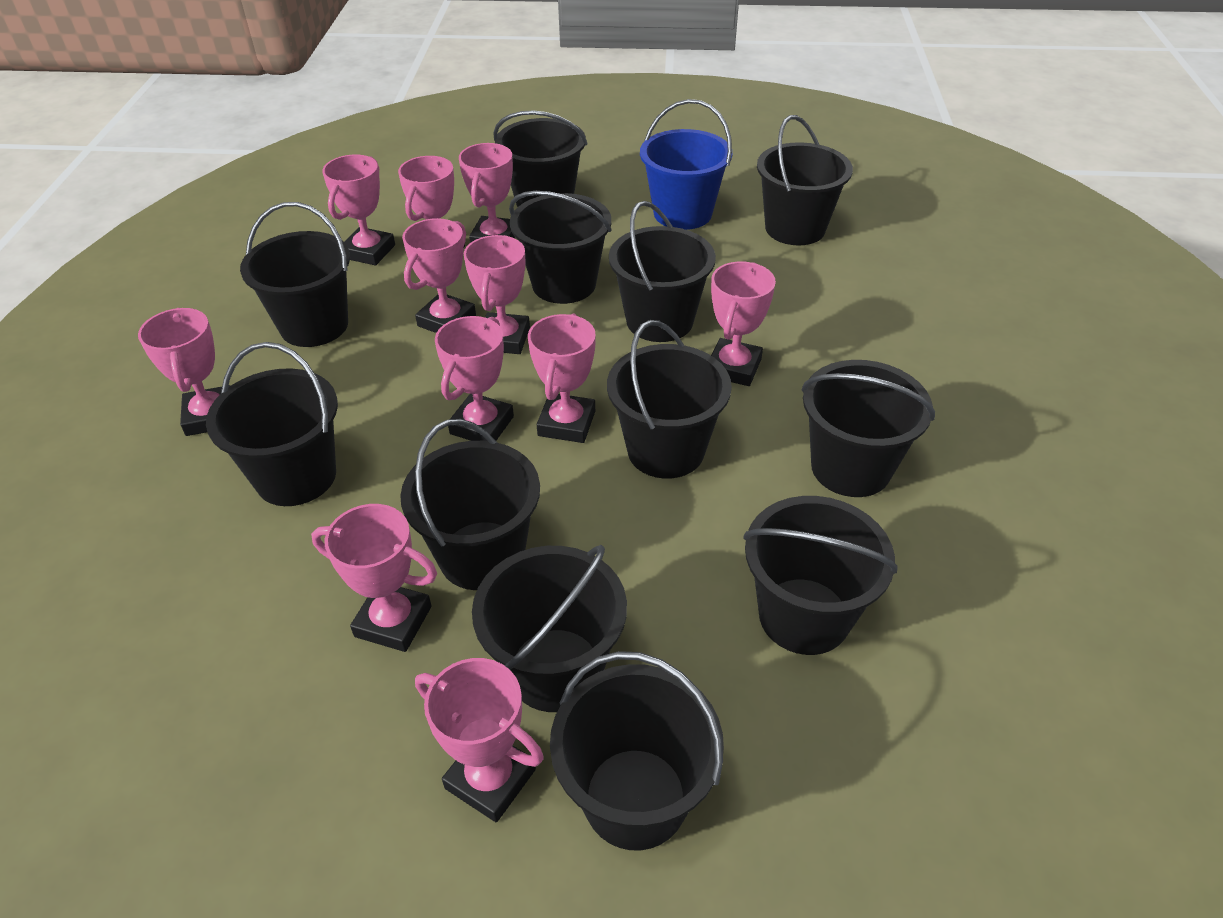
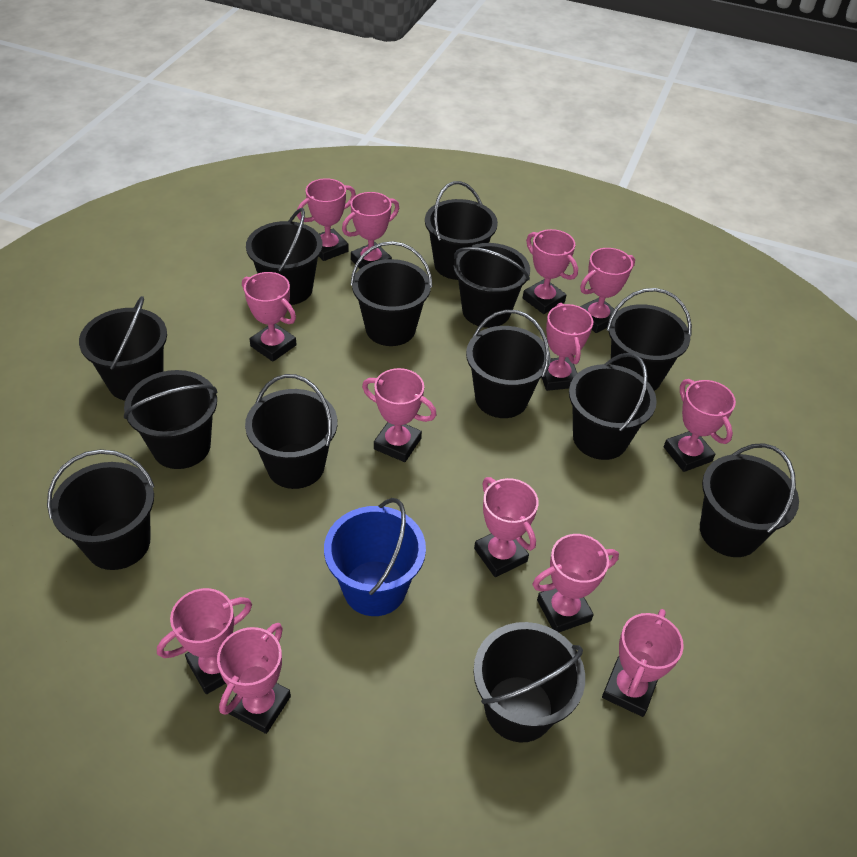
black bucket: 12 -> 13
pink trophy: 11 -> 13

